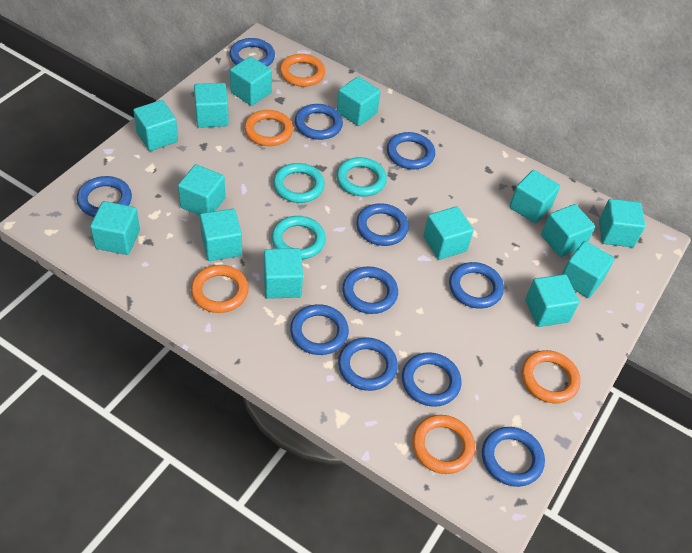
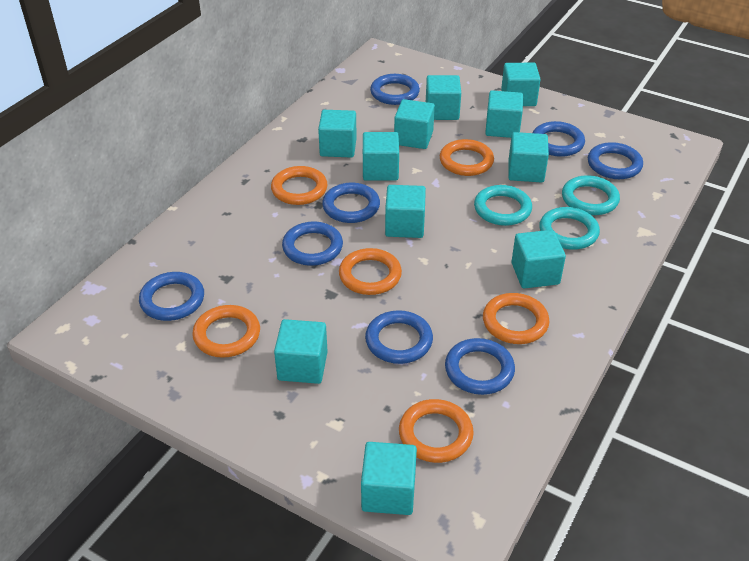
blue ring: 11 -> 8
orange ring: 5 -> 6
turquoise cube: 14 -> 11

